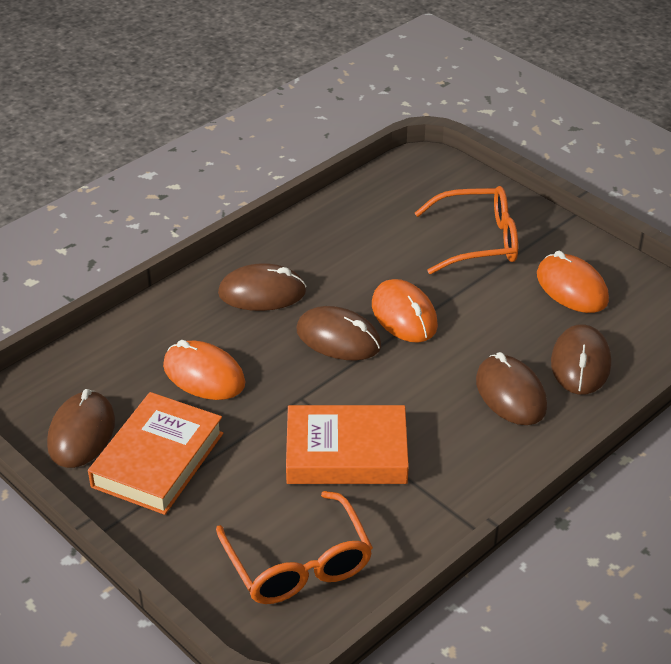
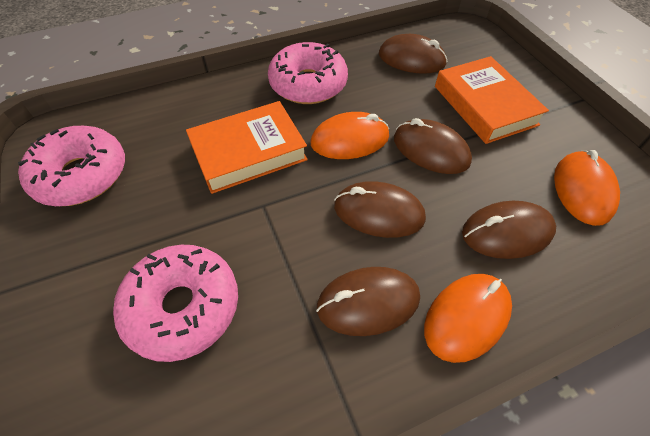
orange glasses: 2 -> 0
pink donut: 0 -> 3

